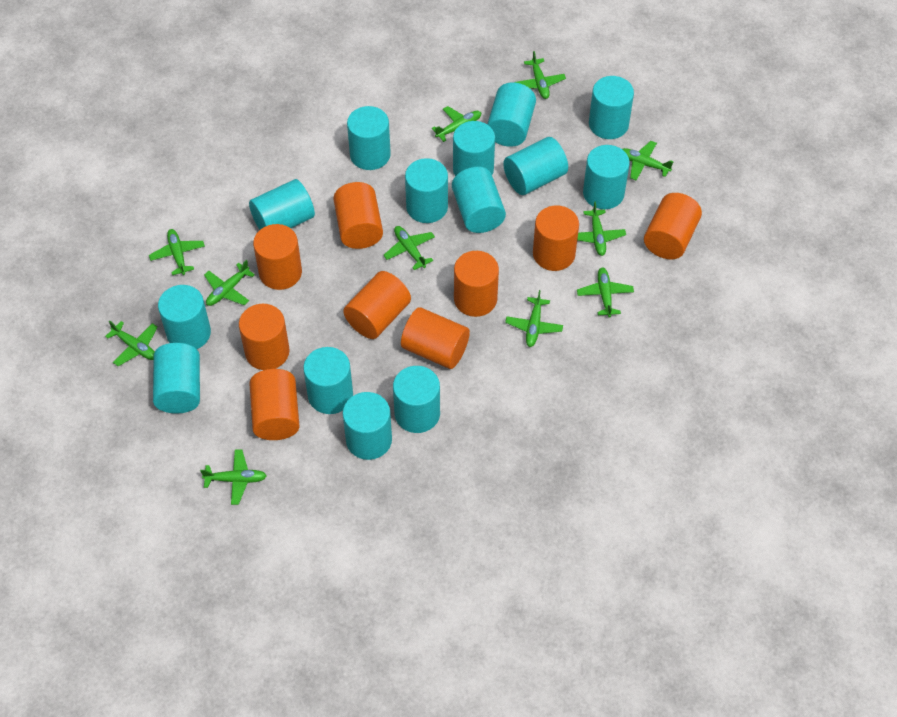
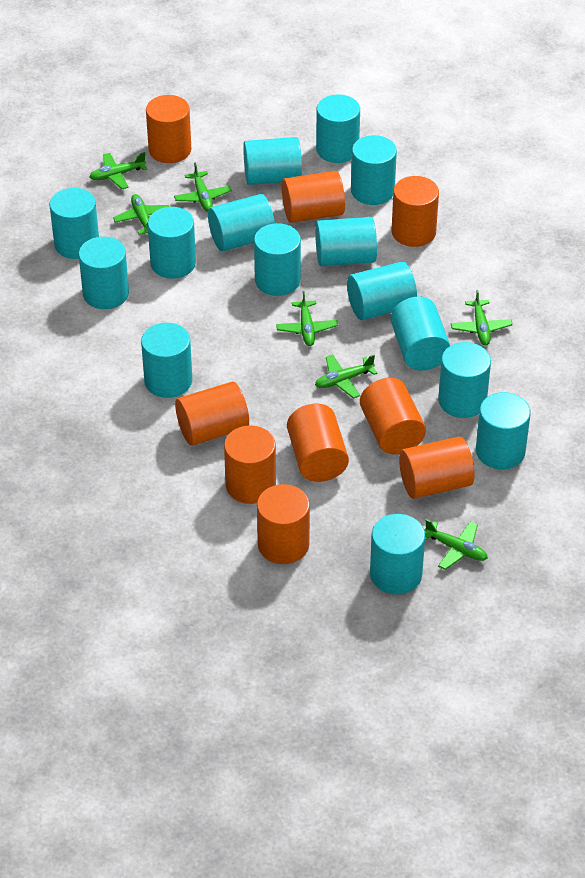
green plane: 11 -> 7
turquoise cylinder: 14 -> 15

